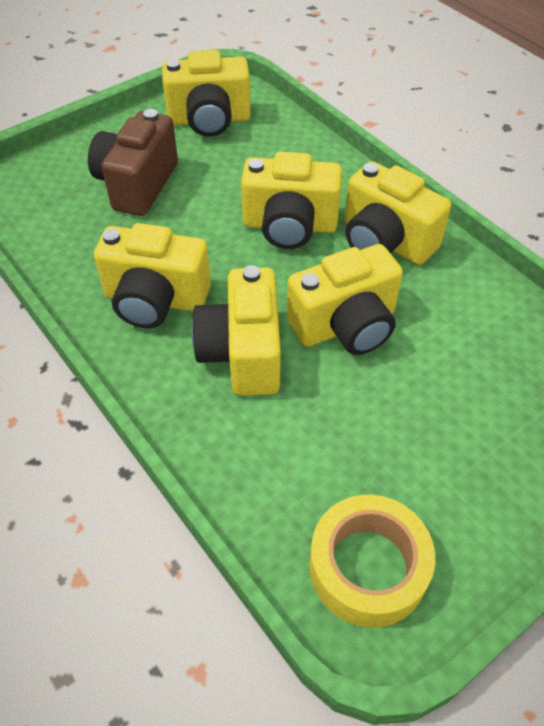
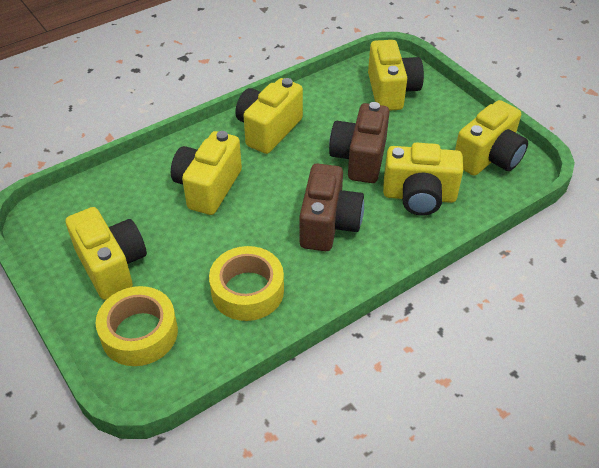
brown camera: 1 -> 2
yellow tape: 1 -> 2

